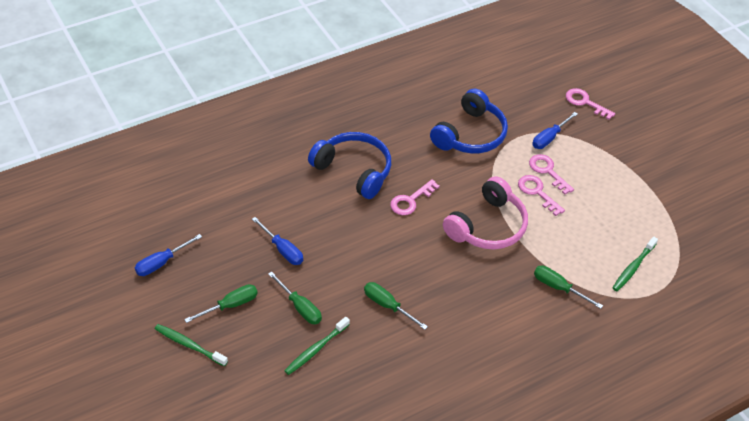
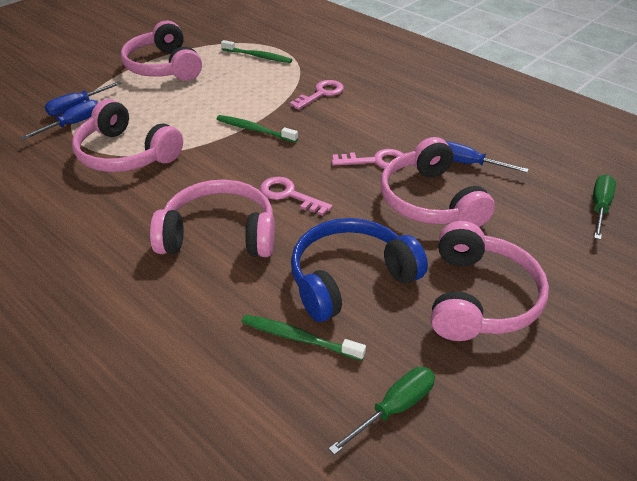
blue headphones: 2 -> 1
green screwdriver: 4 -> 2
pink headphones: 1 -> 5
pink key: 4 -> 3

